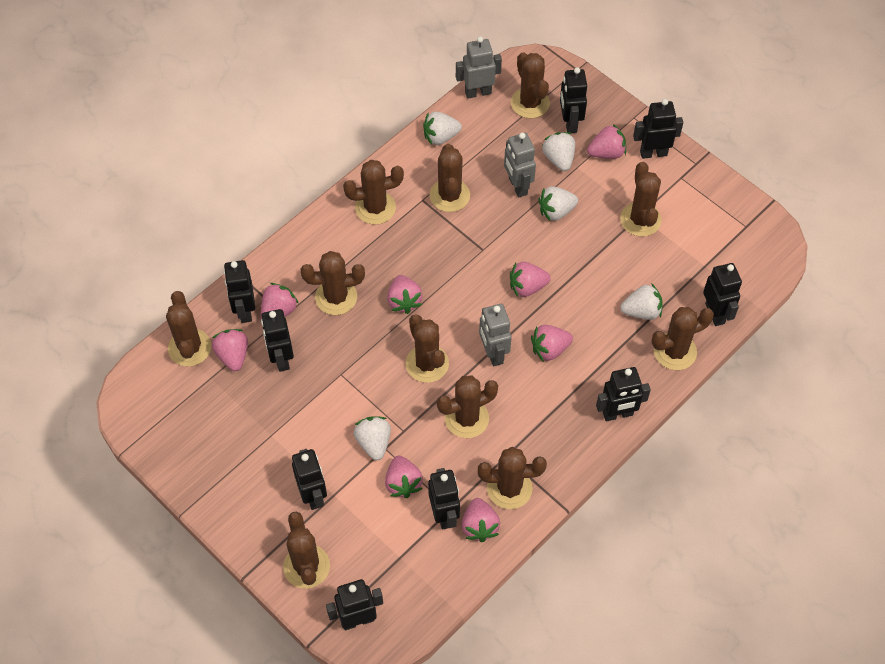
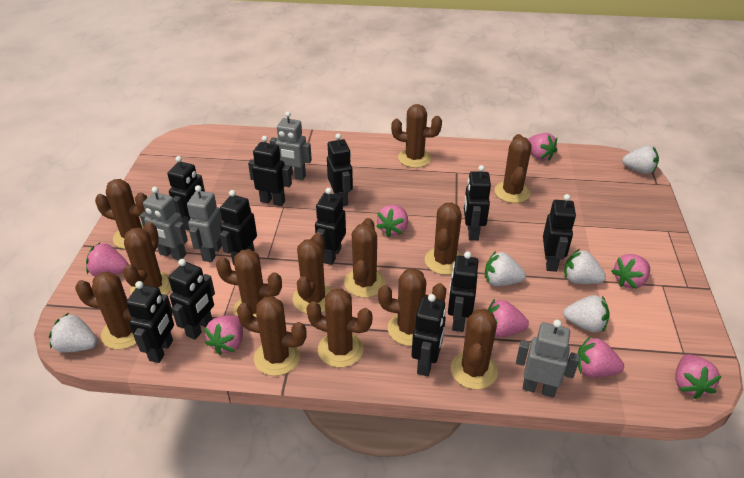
black robot: 9 -> 11
brown cactus: 11 -> 13
grey robot: 3 -> 4

